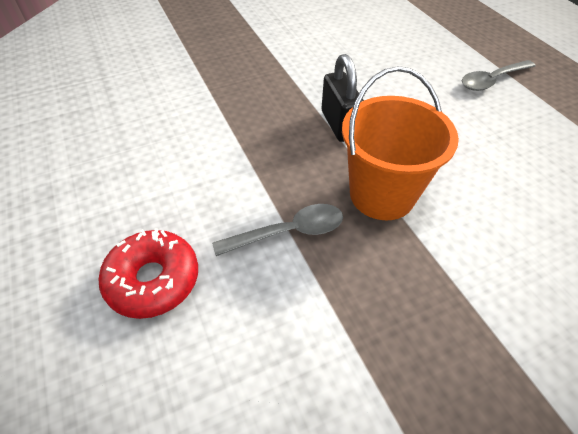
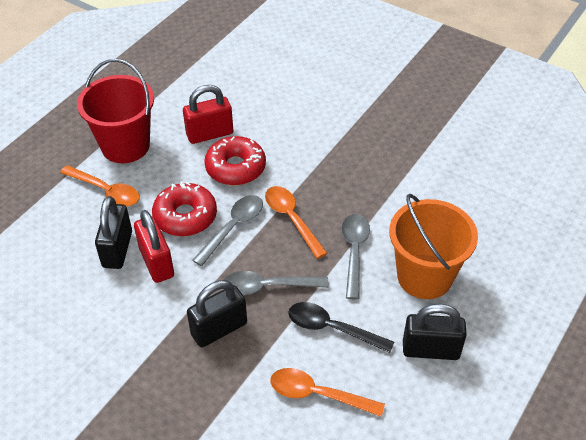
black padlock: 1 -> 3
black spoon: 0 -> 1
grey spoon: 2 -> 3
orange spoon: 0 -> 3
red bucket: 0 -> 1
red donut: 1 -> 2
red padlock: 0 -> 2

